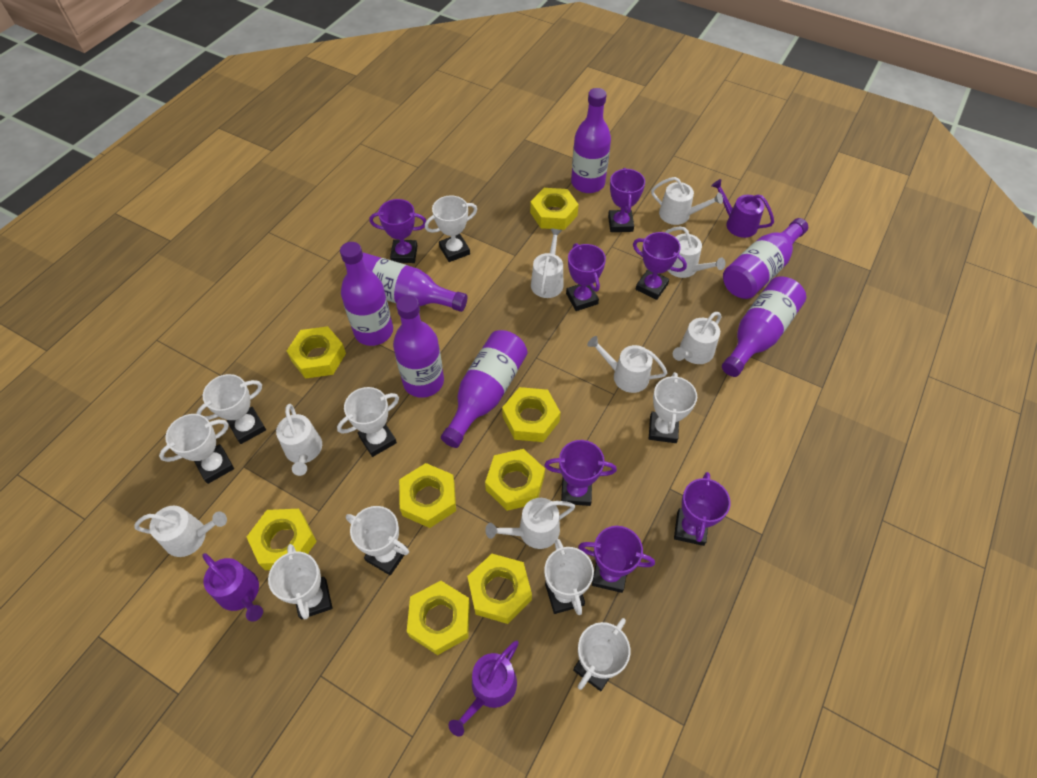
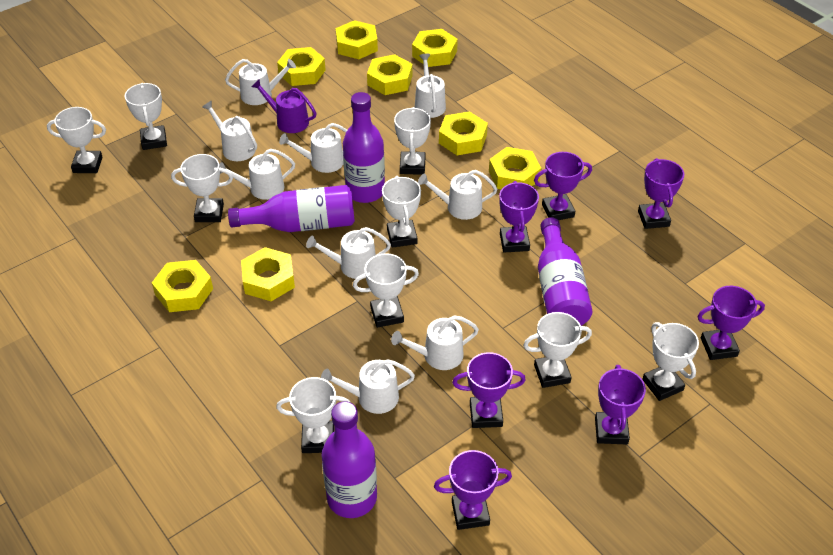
purple bottle: 7 -> 4
purple watering can: 3 -> 1
white watering can: 8 -> 9

